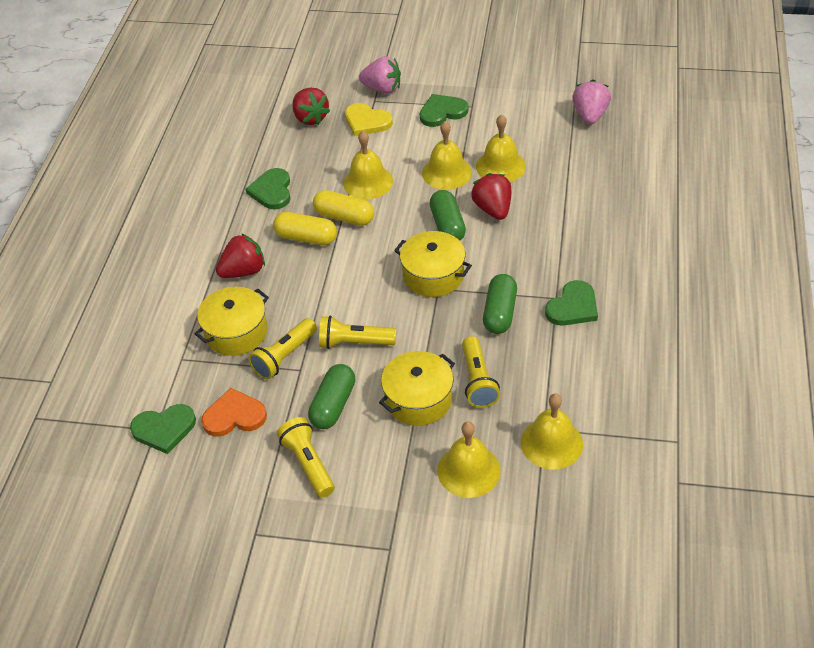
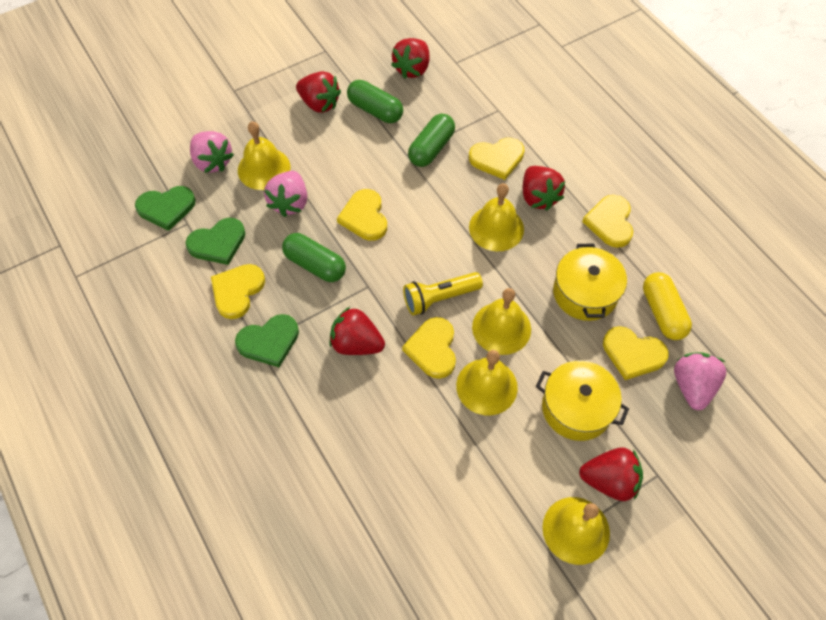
green heart: 4 -> 3
orange heart: 1 -> 0
pink strawberry: 2 -> 3
red strawberry: 3 -> 5
yellow capsule: 2 -> 1
yellow flashlight: 4 -> 1
yellow heart: 1 -> 6
yellow pot: 3 -> 2

